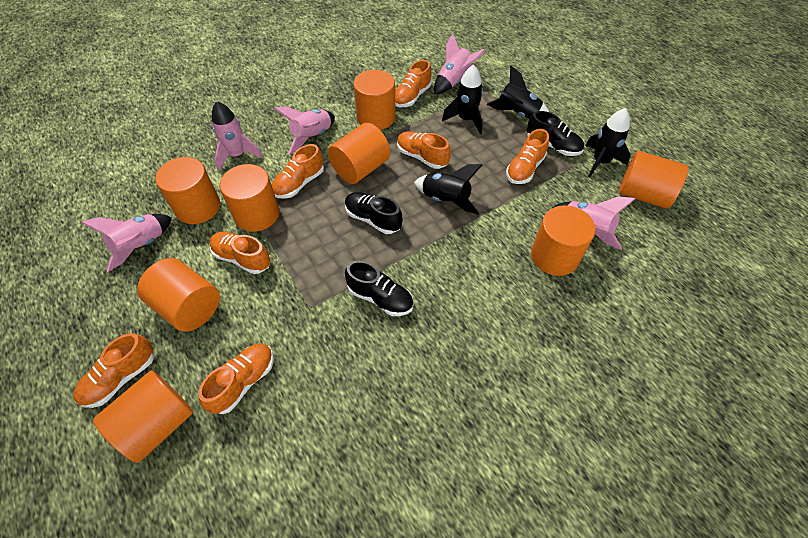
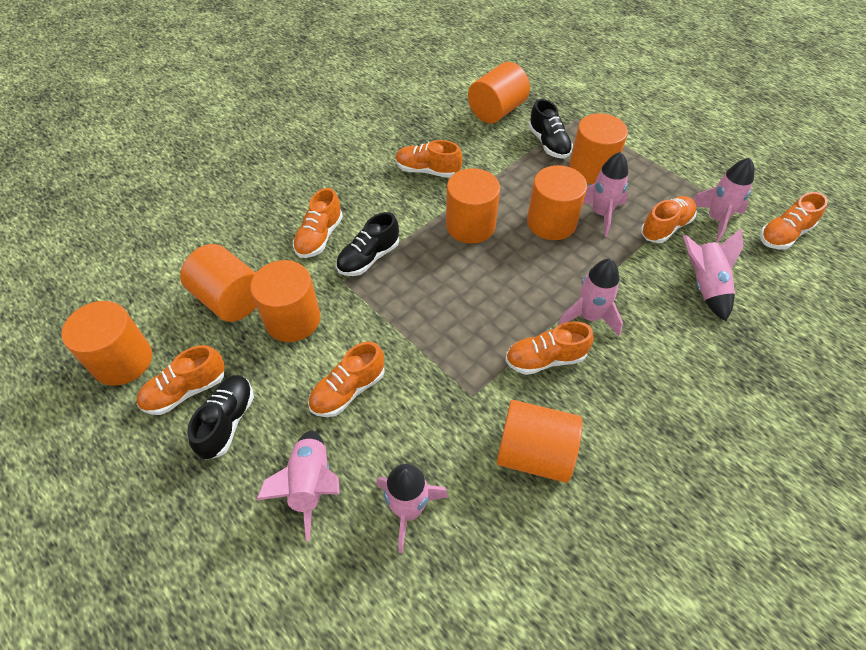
black rocket: 4 -> 0
pink rocket: 5 -> 6

